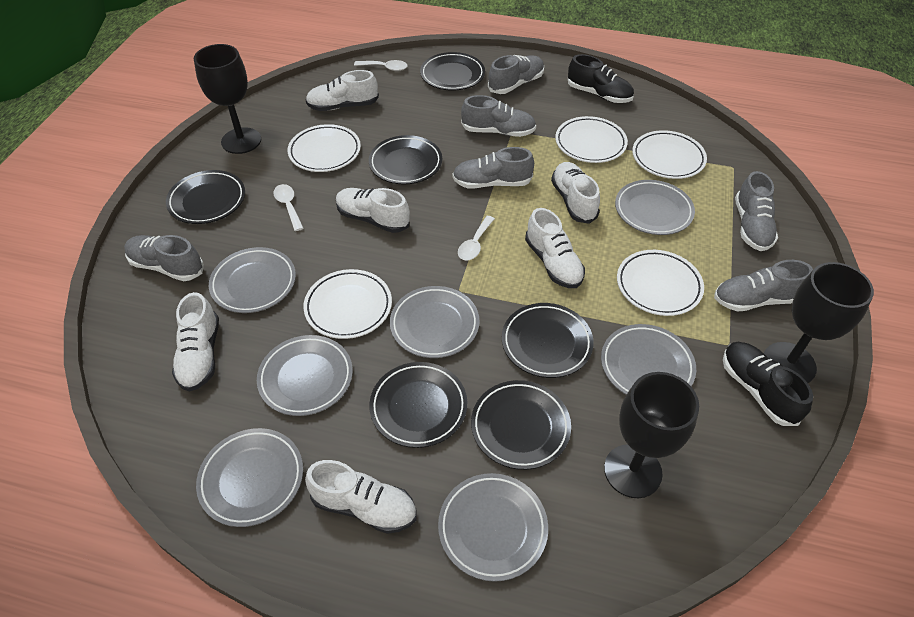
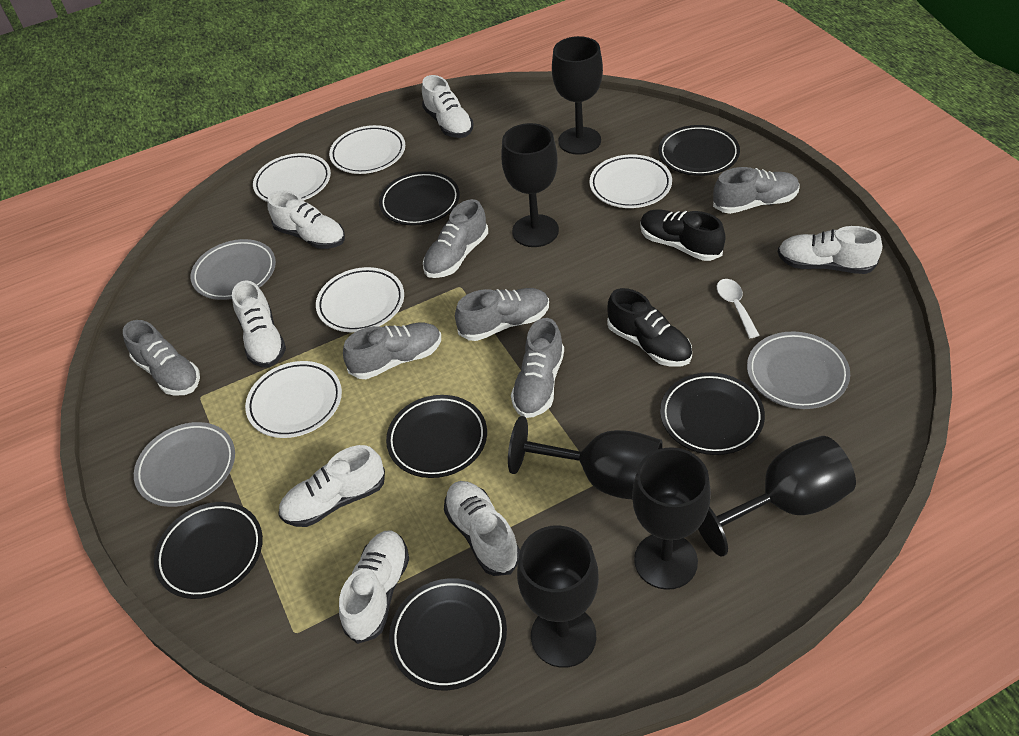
black goblet: 3 -> 6
grey plate: 7 -> 3
white shoe: 6 -> 7
white spoon: 3 -> 1

